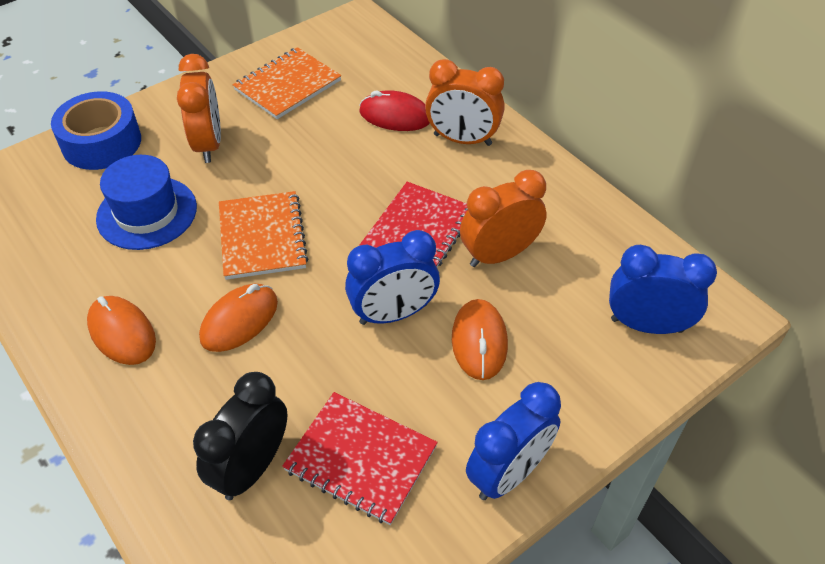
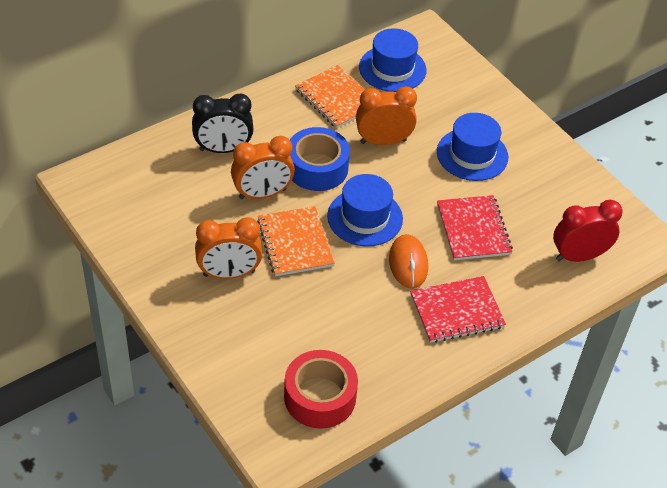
blue clock: 3 -> 0
blue hat: 1 -> 3
orange mouse: 3 -> 1
red clock: 0 -> 1
red mouse: 1 -> 0
red tape: 0 -> 1

